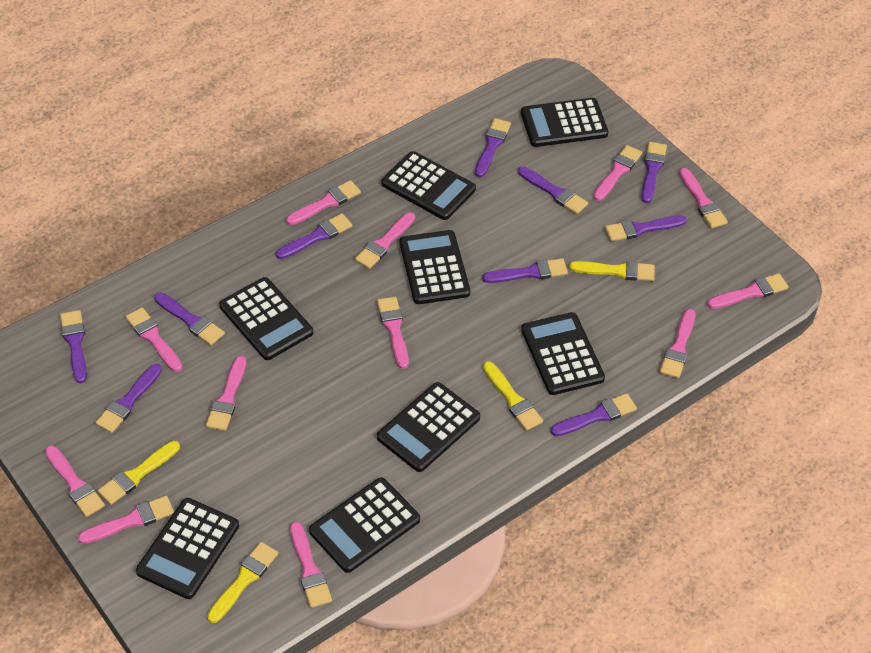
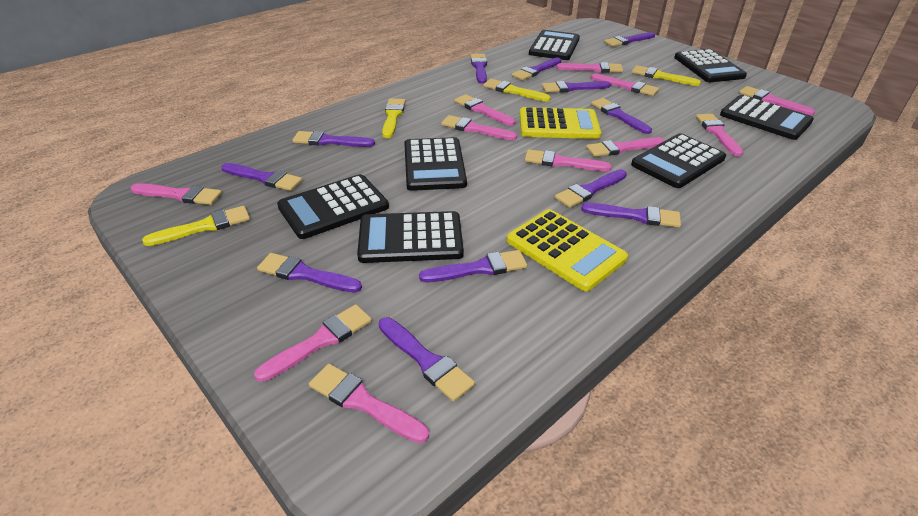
black calculator: 8 -> 7
pink brush: 12 -> 11
purple brush: 10 -> 12
yellow calculator: 0 -> 2

